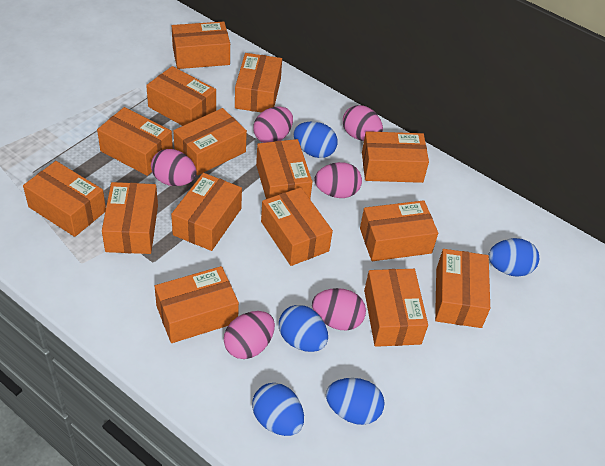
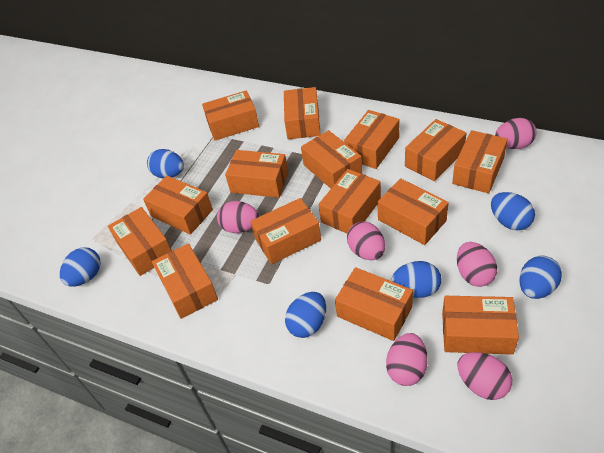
blue egg: 5 -> 6

